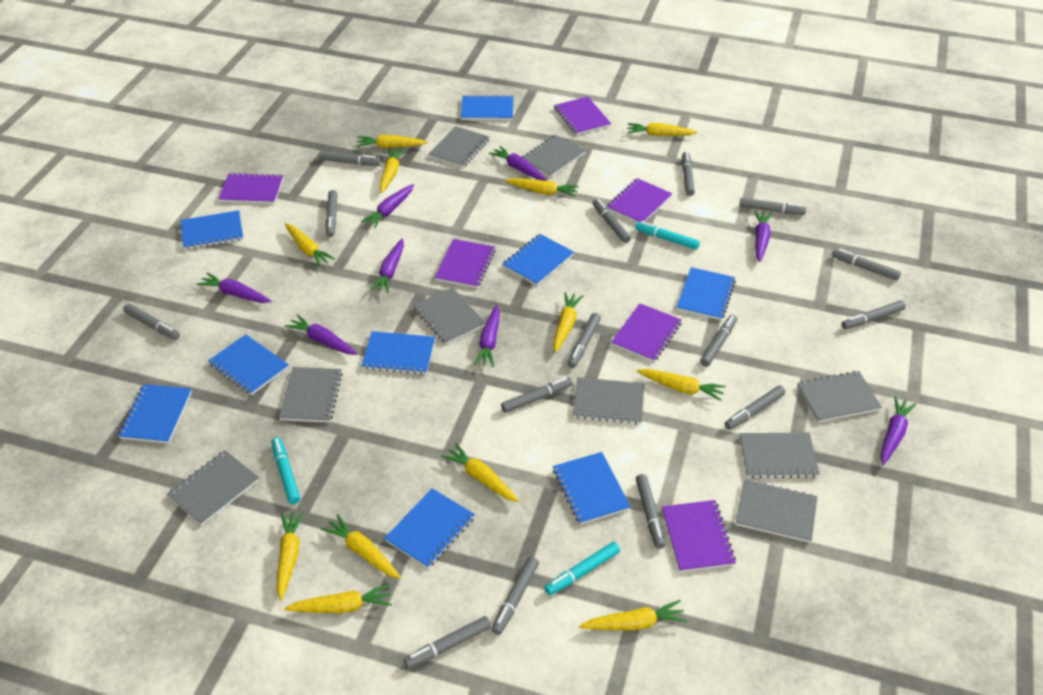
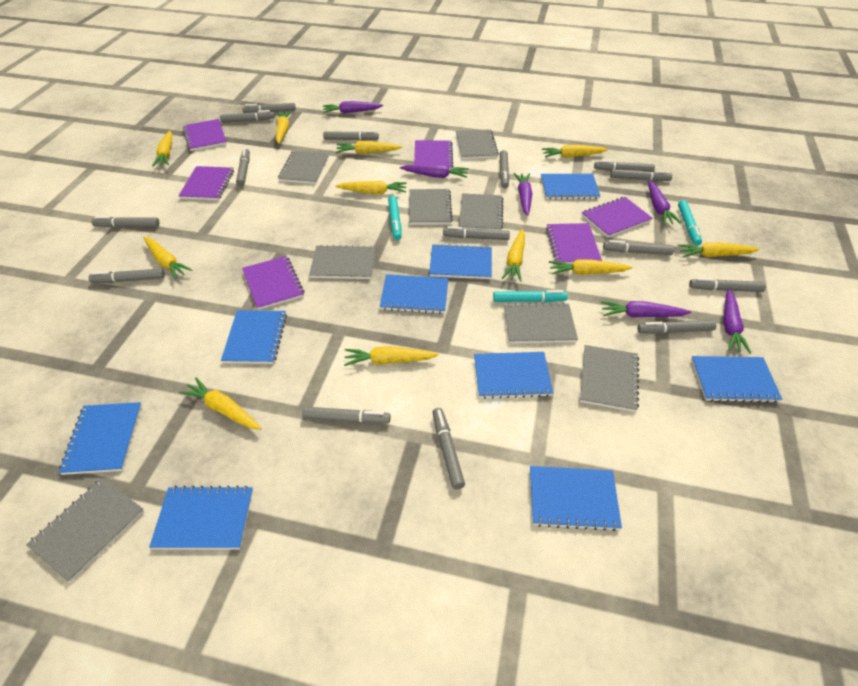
grey notebook: 9 -> 8
purple carrot: 8 -> 6
yellow carrot: 12 -> 11

